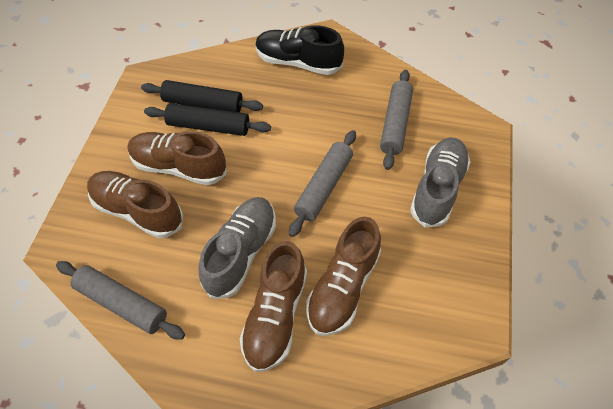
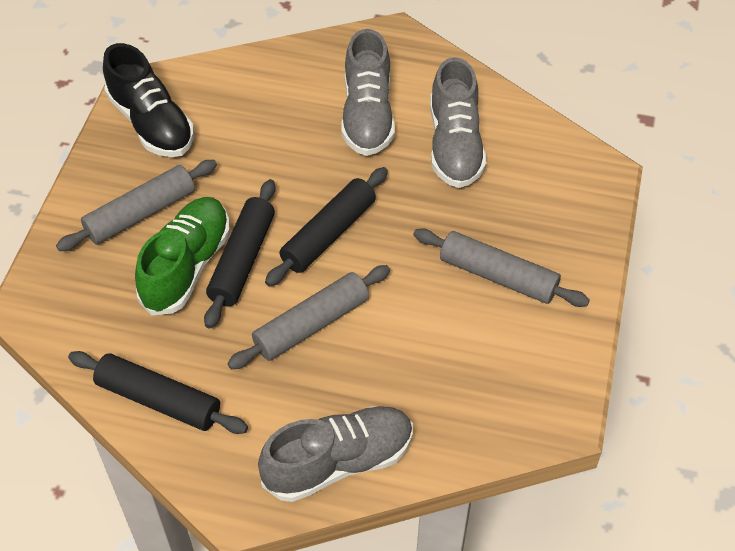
black rolling pin: 2 -> 3
brown shoe: 4 -> 0
green shoe: 0 -> 1
grey shoe: 2 -> 3

